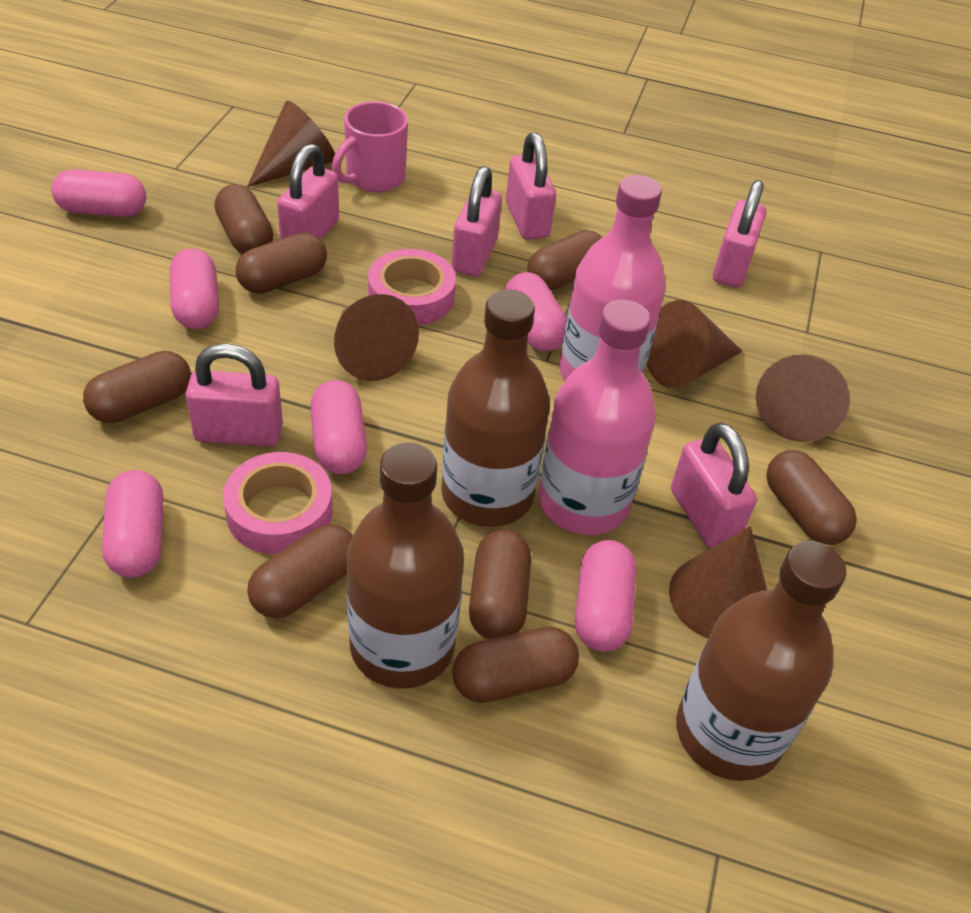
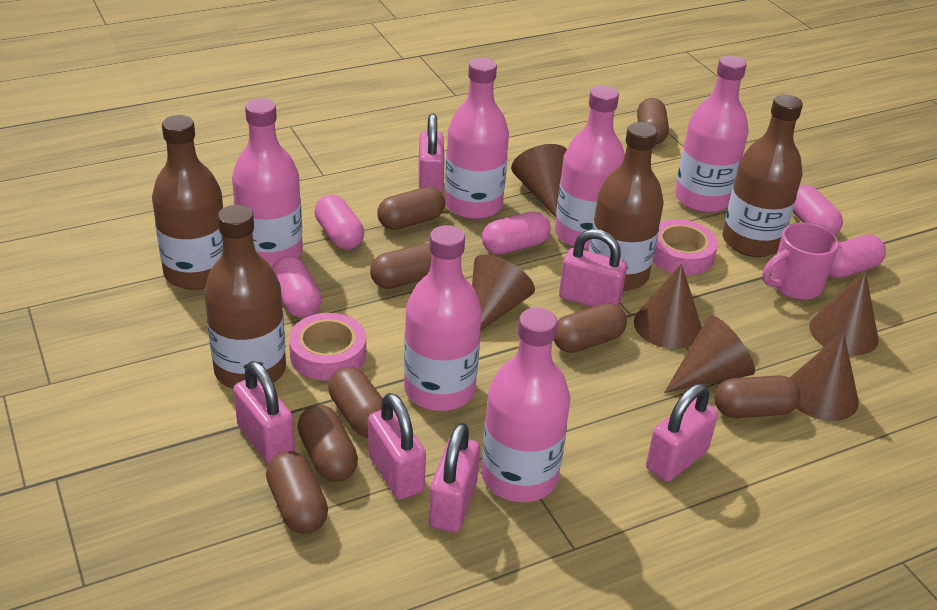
brown bottle: 3 -> 4
brown cone: 5 -> 6
pink bottle: 2 -> 6
pink capsule: 6 -> 5

